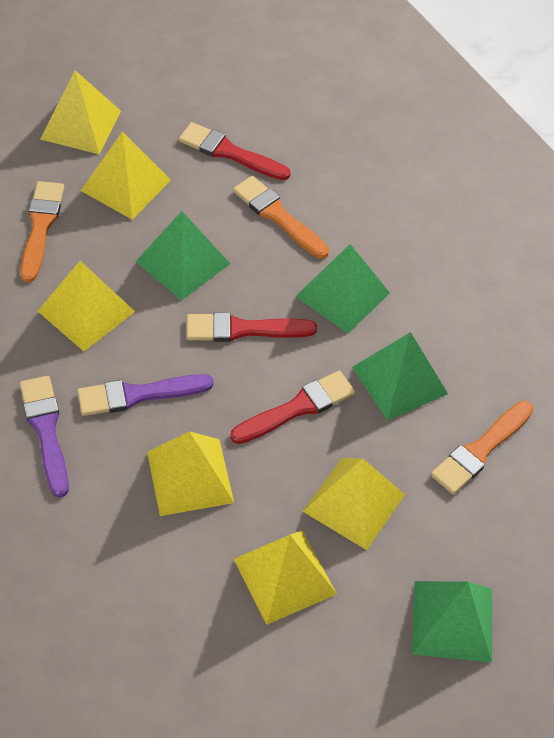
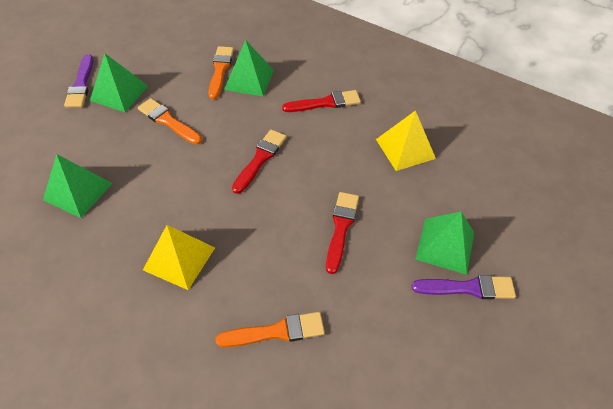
yellow pyramid: 6 -> 2

